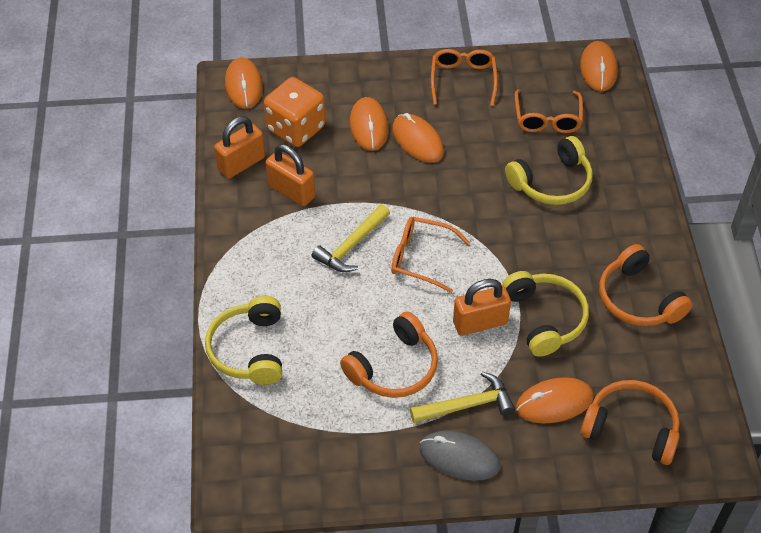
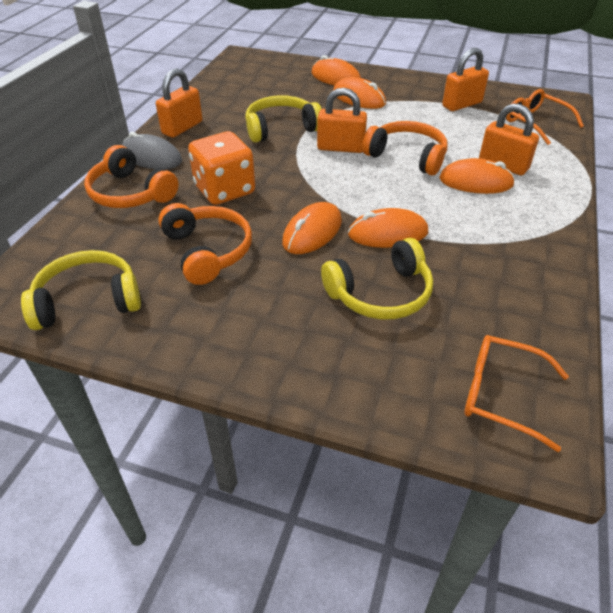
orange glasses: 3 -> 2
orange padlock: 3 -> 4
yellow hammer: 2 -> 0

